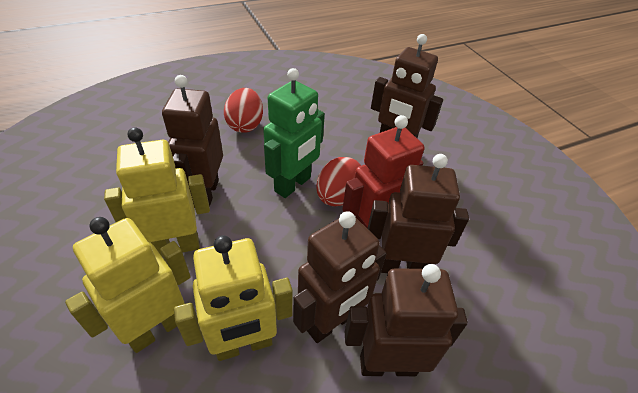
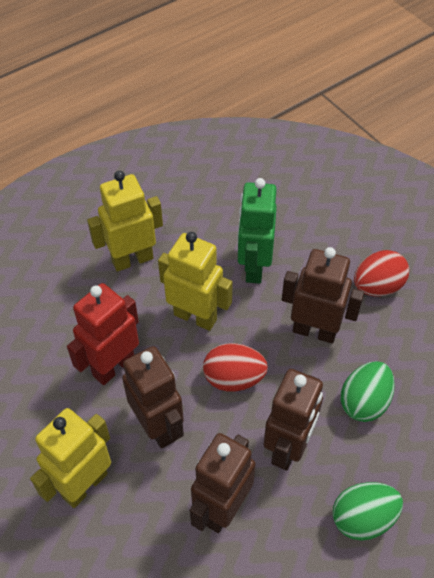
brown robot: 5 -> 4
green egg: 0 -> 2

